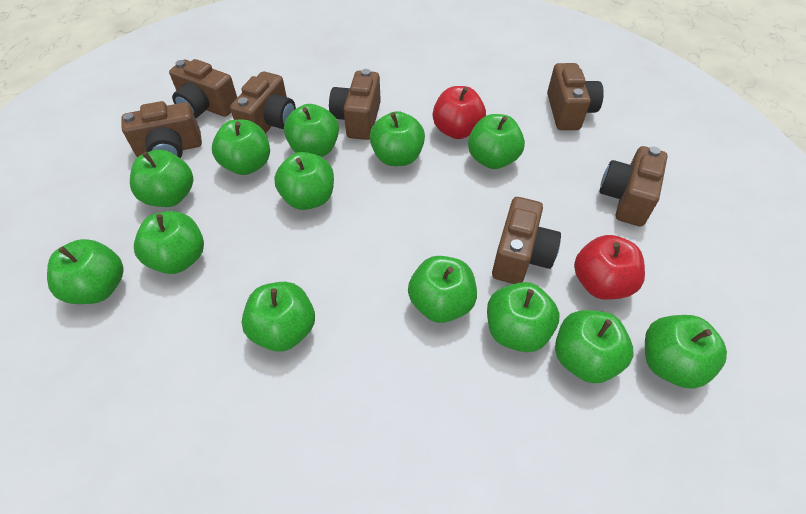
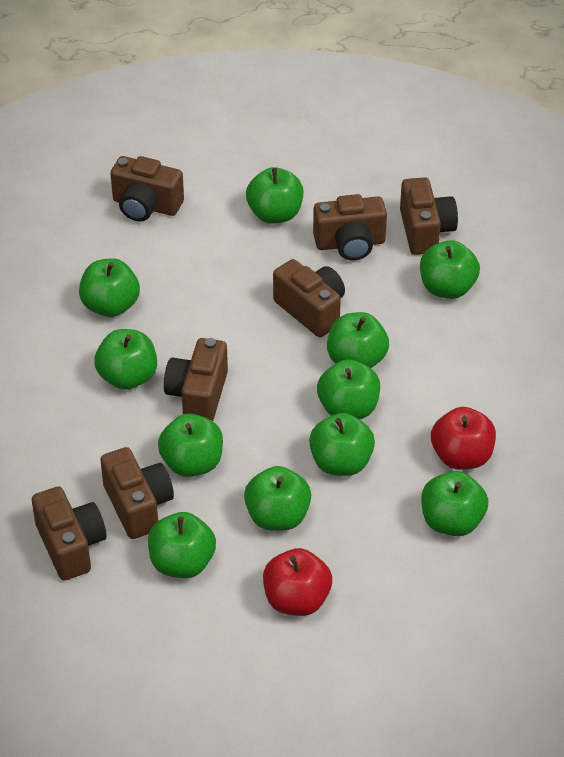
green apple: 13 -> 11

